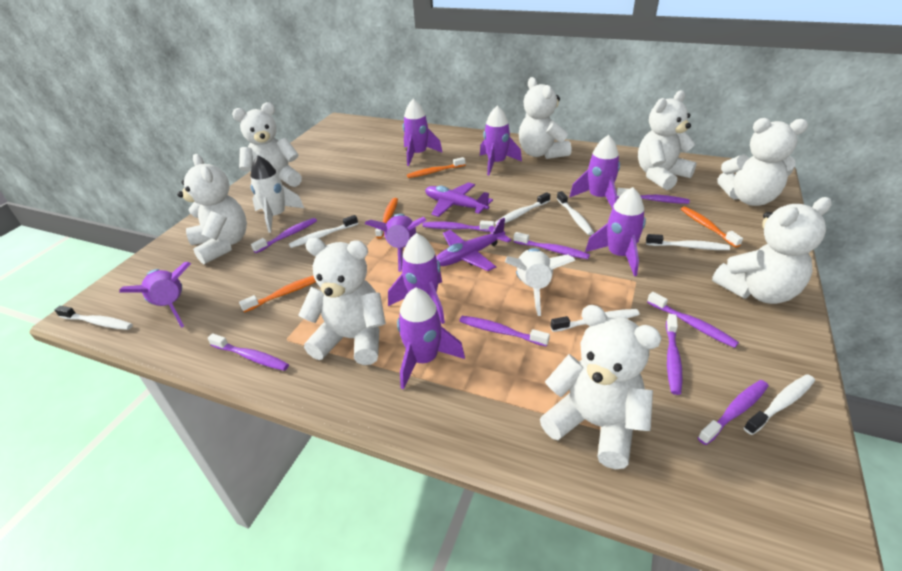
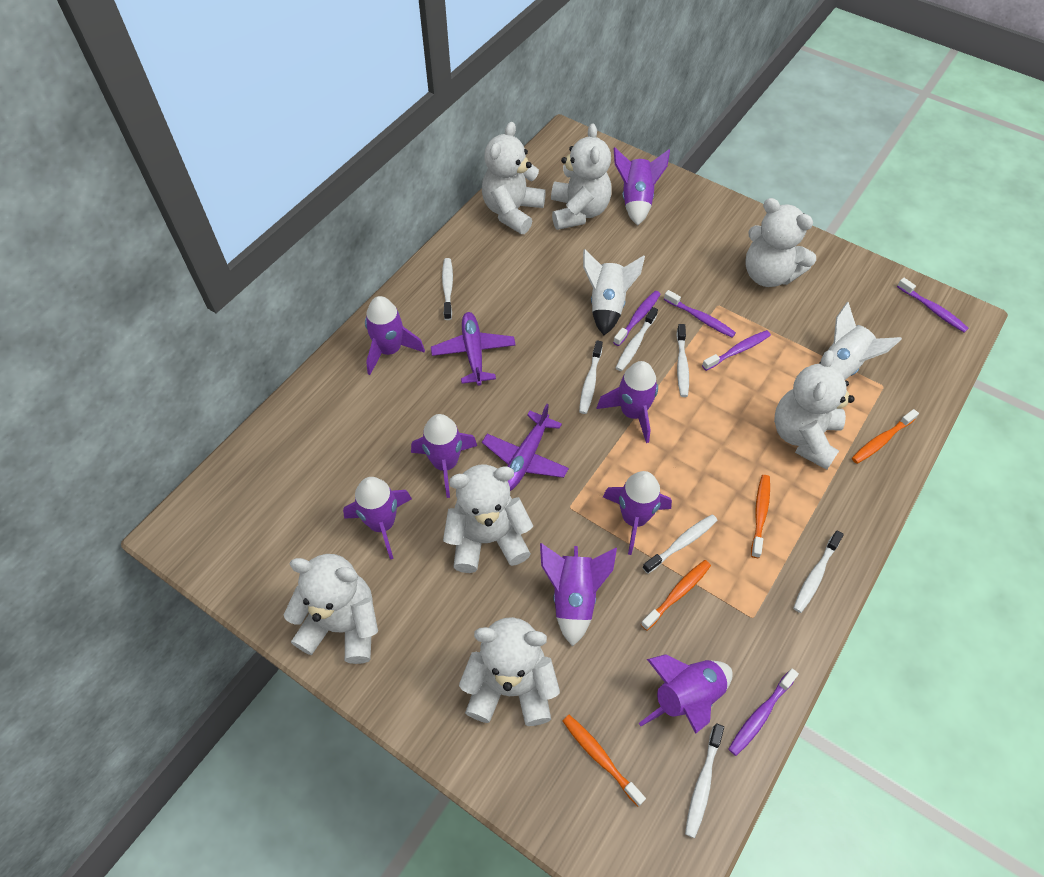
purple toothbrush: 9 -> 5
white teddy bear: 8 -> 7

